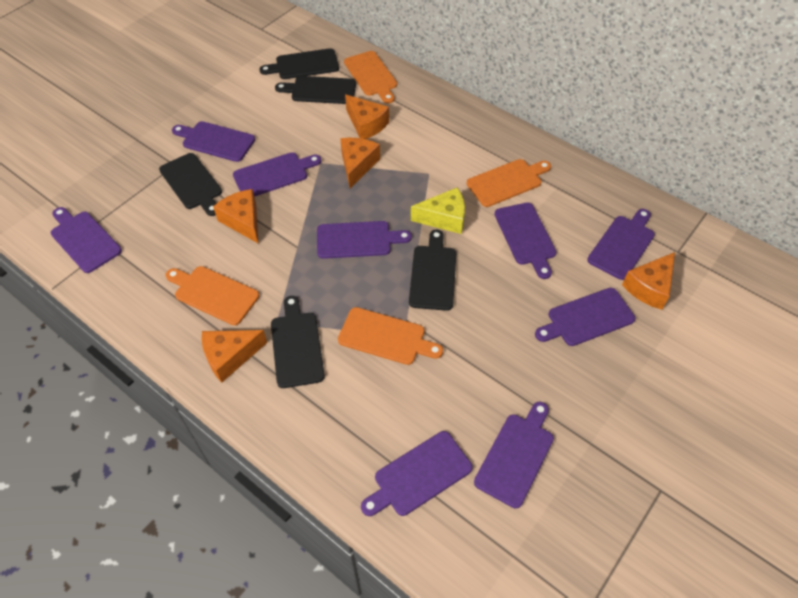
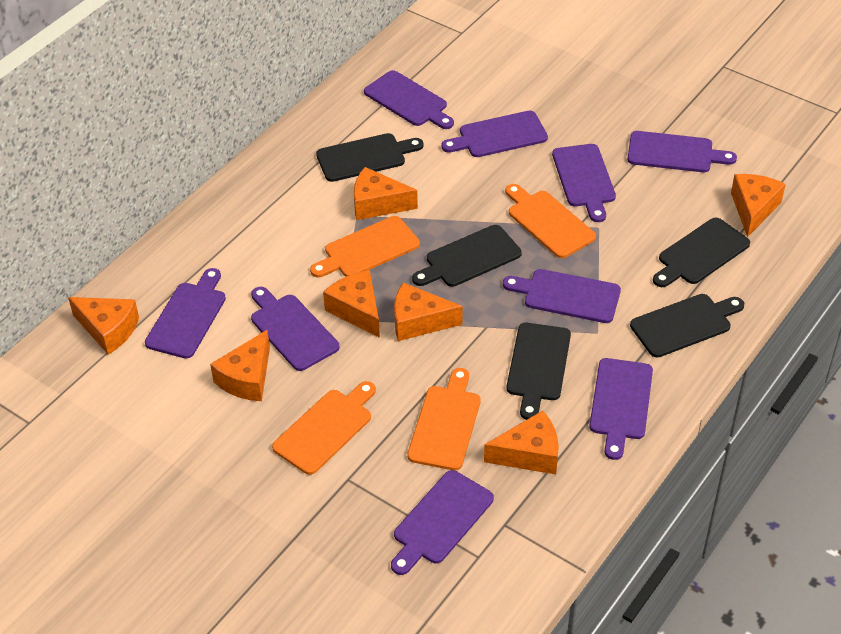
orange cheese: 5 -> 7
yellow cheese: 1 -> 0

